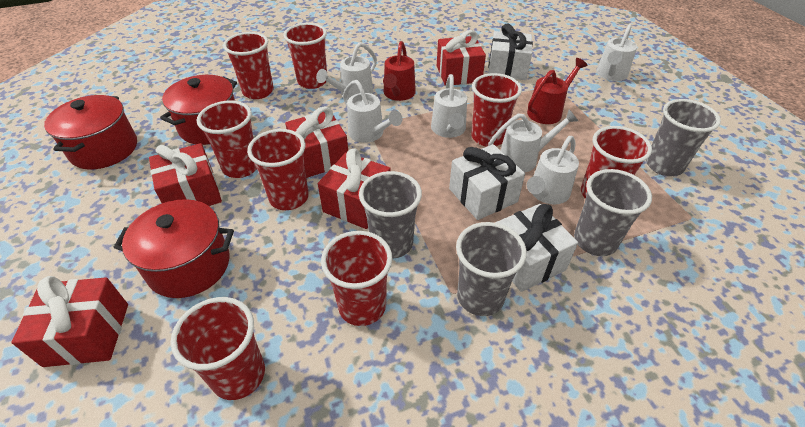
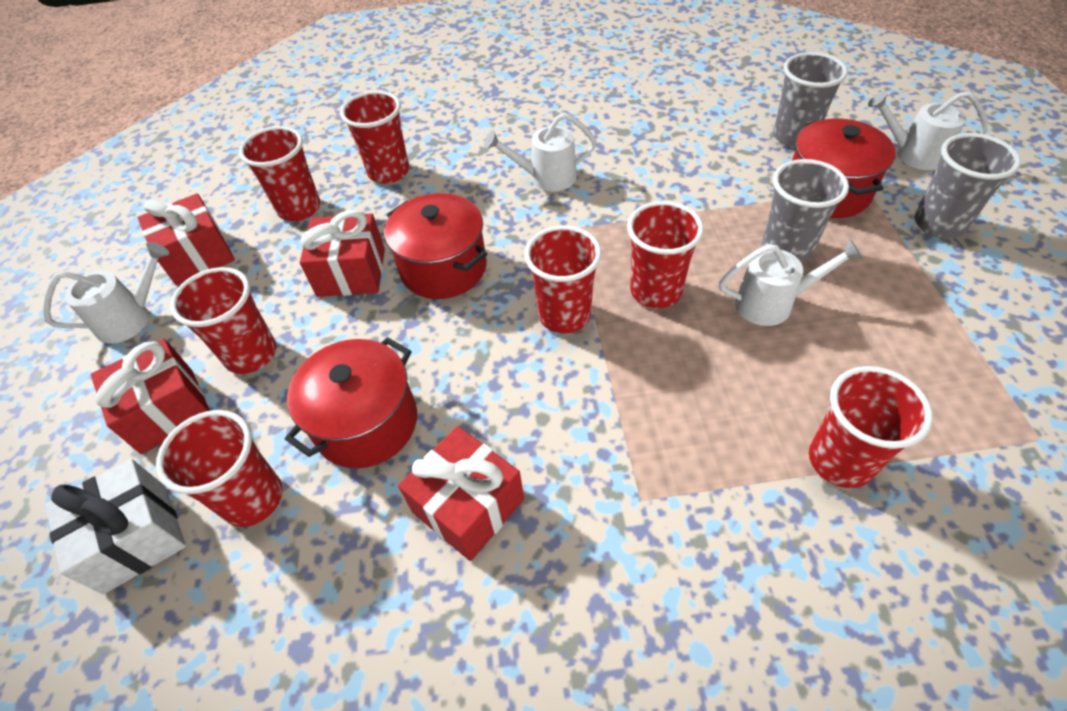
grey cup: 4 -> 3
red cup: 8 -> 7
red gift: 5 -> 4
red watering can: 2 -> 0
white gift: 3 -> 1
white watering can: 6 -> 4

